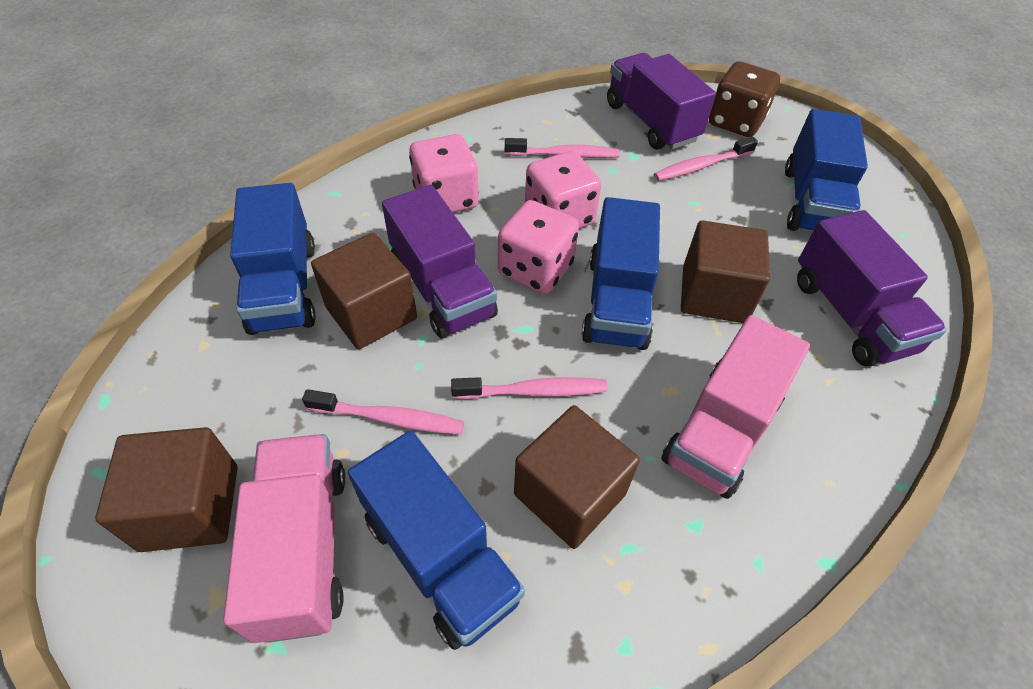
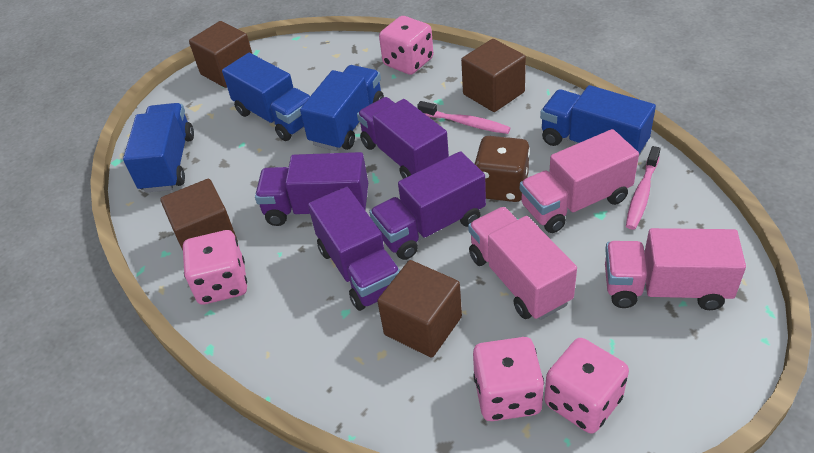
pink dice: 3 -> 4
pink toothbrush: 4 -> 2
pink truck: 2 -> 3
purple truck: 3 -> 4

